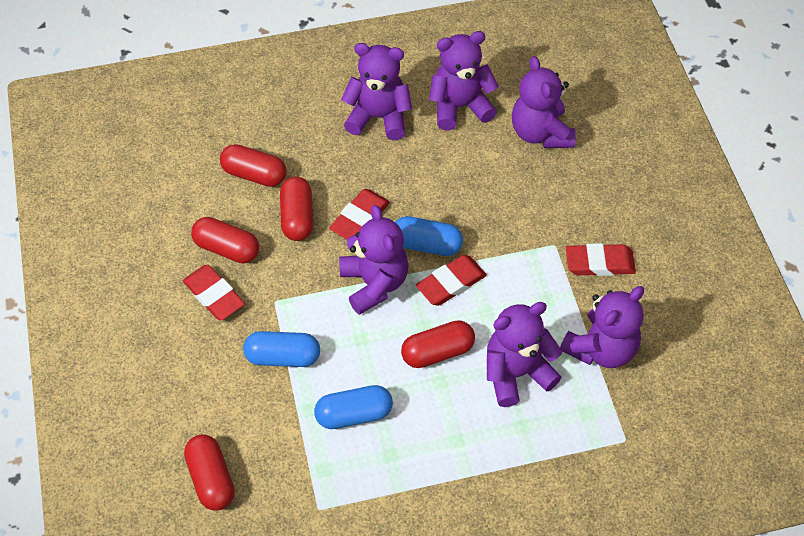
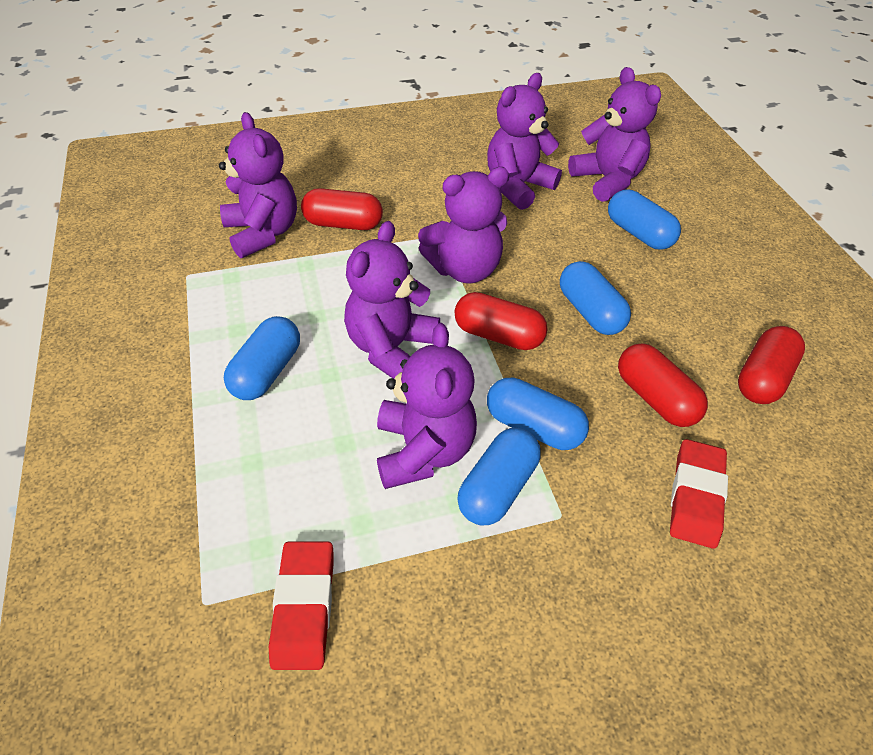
blue capsule: 3 -> 5
red capsule: 5 -> 4
red eraser: 4 -> 2

